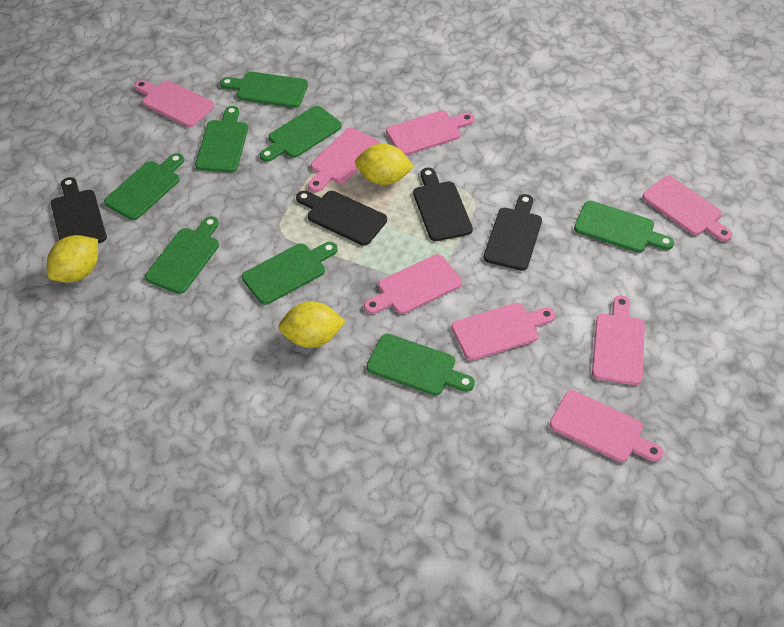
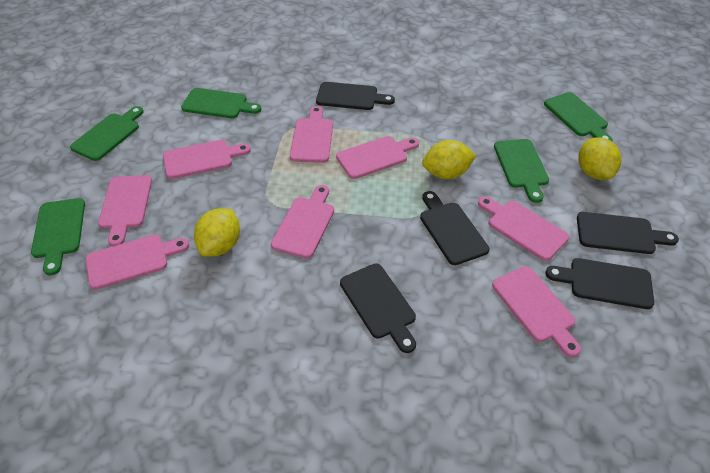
black cutting board: 4 -> 5
green cutting board: 8 -> 5

